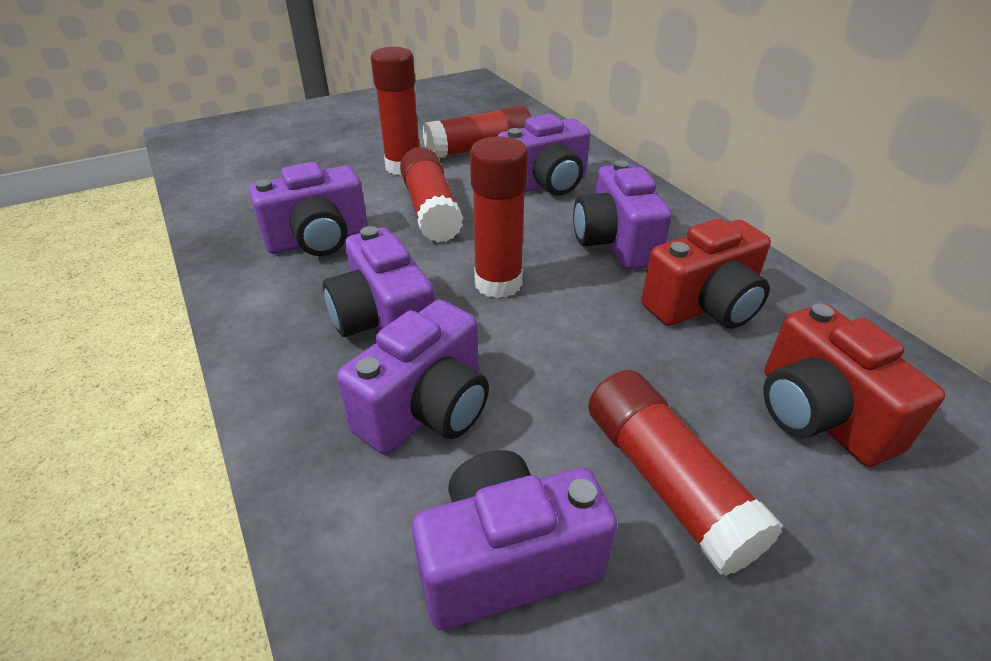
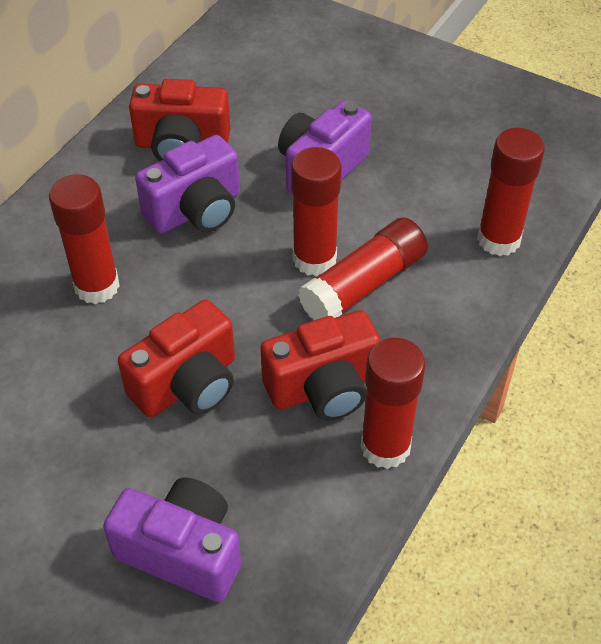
purple camera: 6 -> 3
red camera: 2 -> 3

